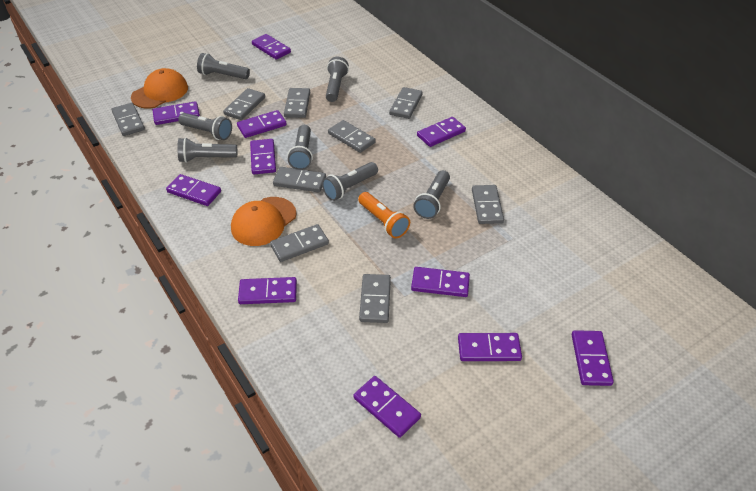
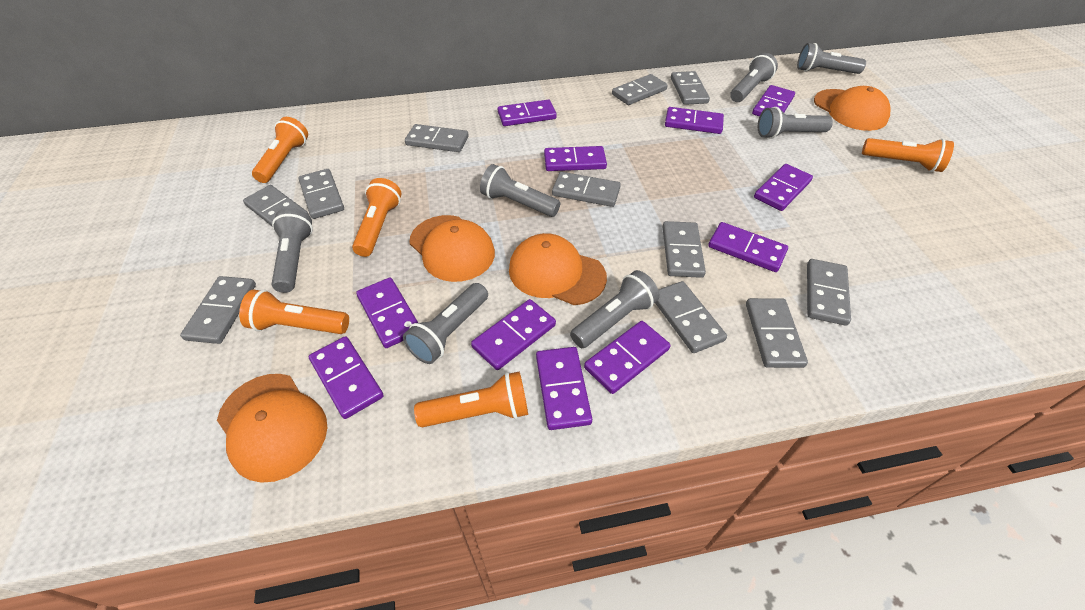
grey domino: 9 -> 11
orange cap: 2 -> 4
orange flashlight: 1 -> 5

